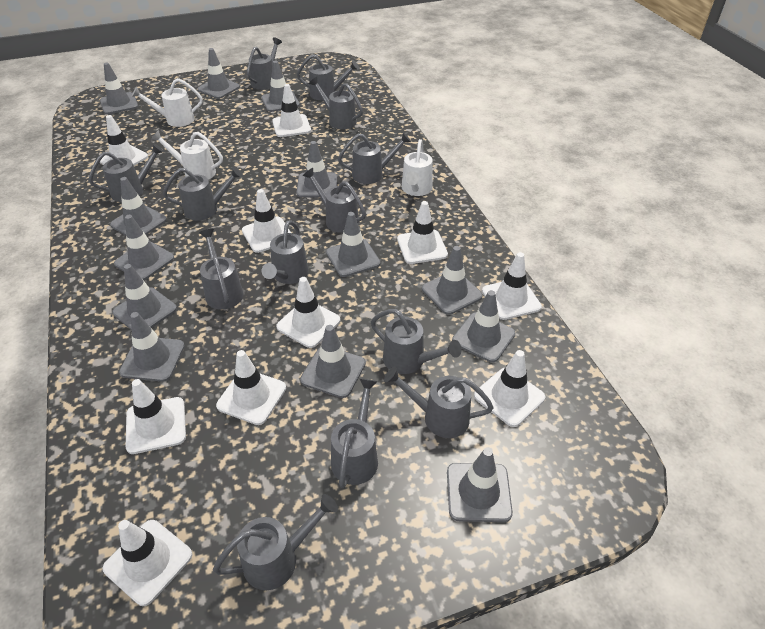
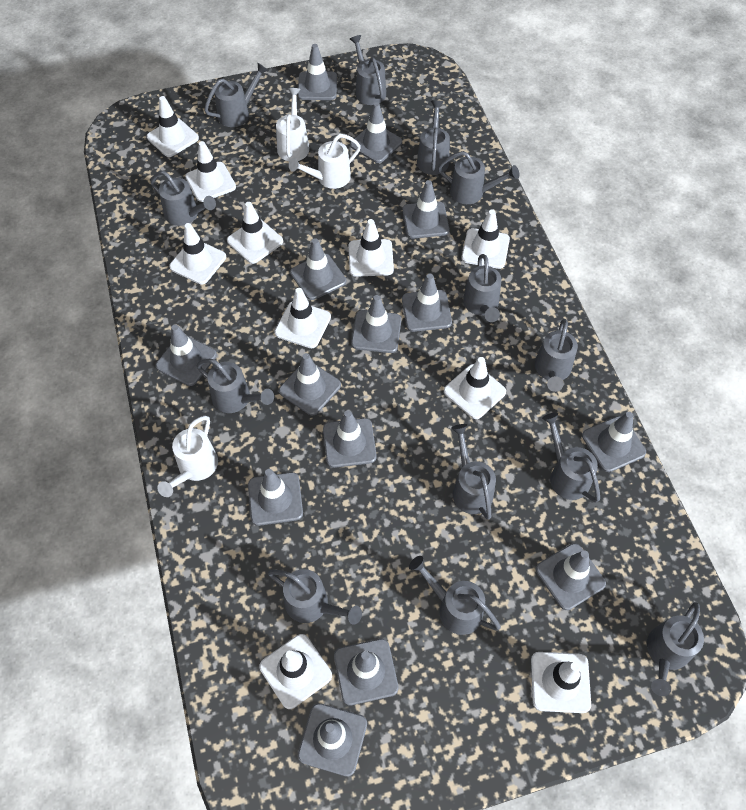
grey traffic cone: 13 -> 14

